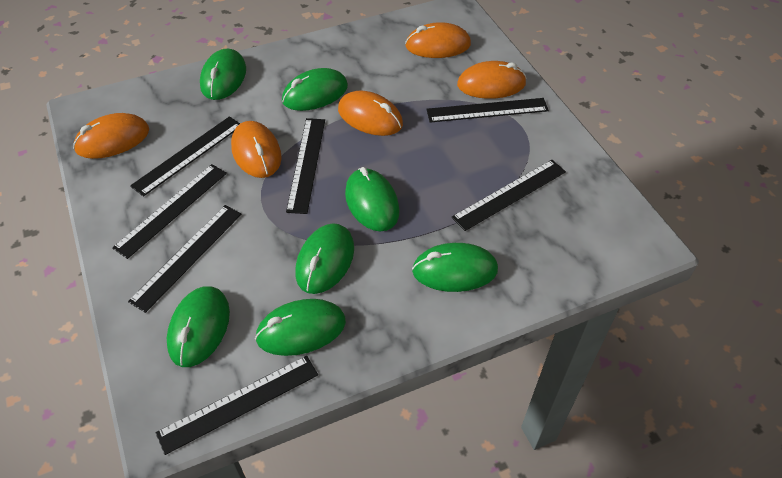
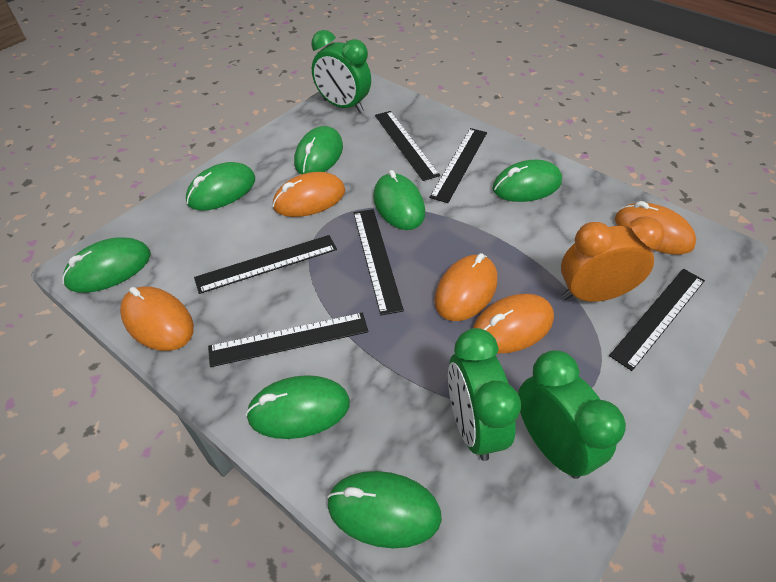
black ruler: 7 -> 6
green clock: 0 -> 3
orange clock: 0 -> 1

